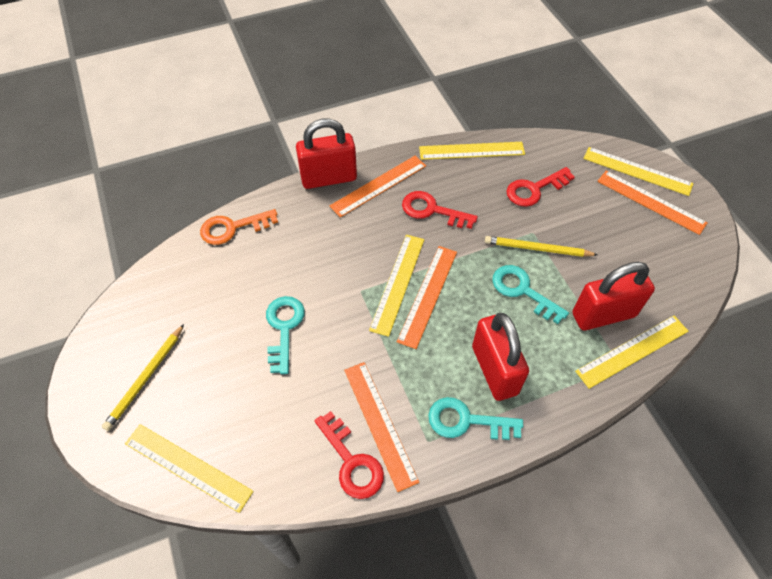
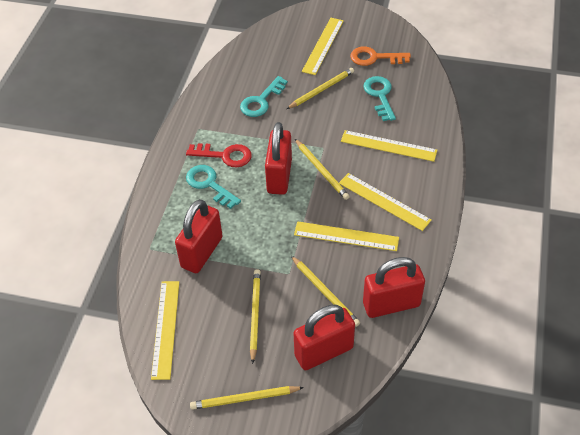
orange ruler: 4 -> 0
red key: 3 -> 1
red padlock: 3 -> 4
yellow pencil: 2 -> 5

